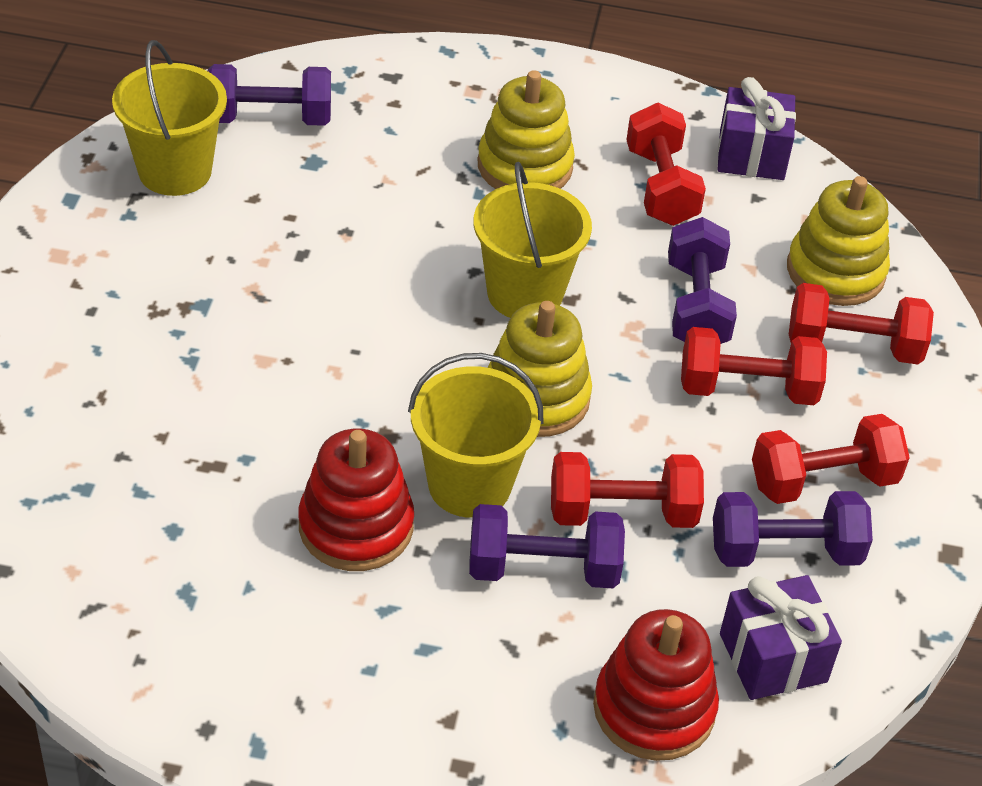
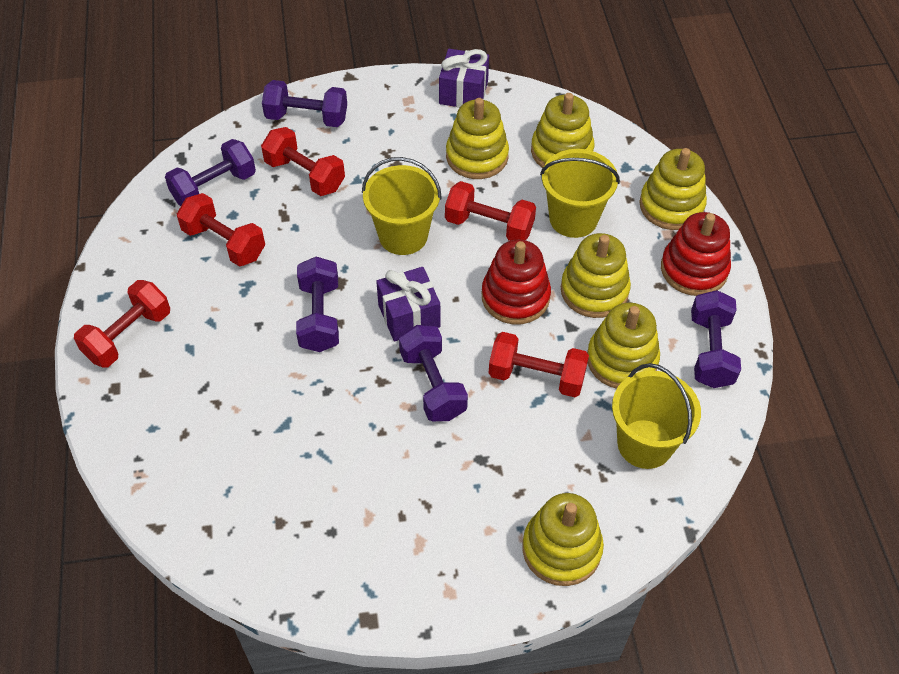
purple dumbbell: 4 -> 5
yellow stacking toy: 3 -> 6

